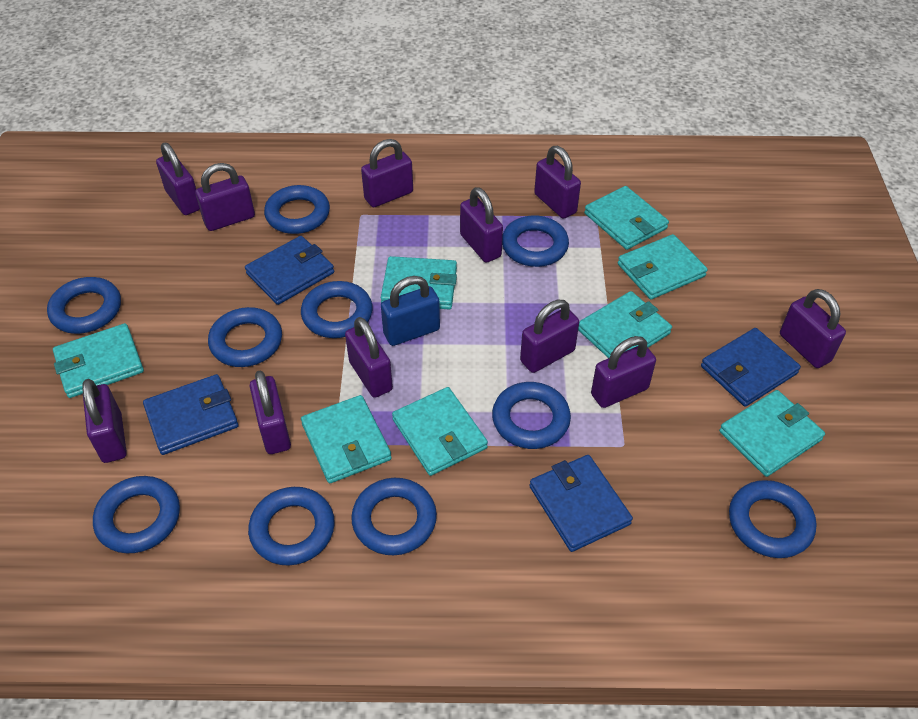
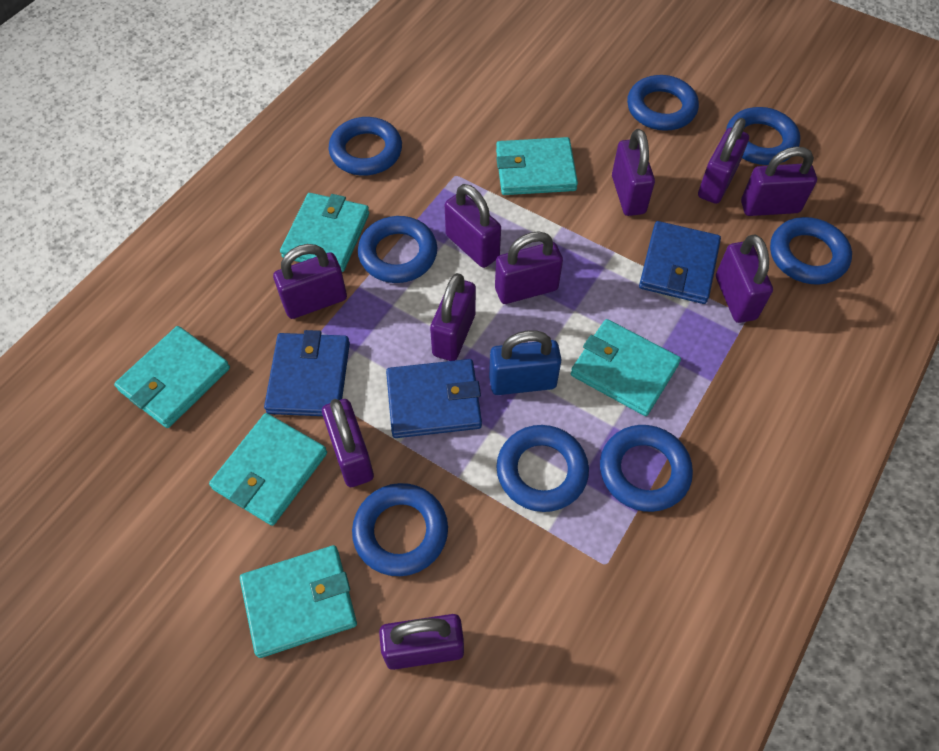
blue ring: 10 -> 8
blue wallet: 4 -> 3
purple padlock: 11 -> 10
turquoise wallet: 8 -> 6

